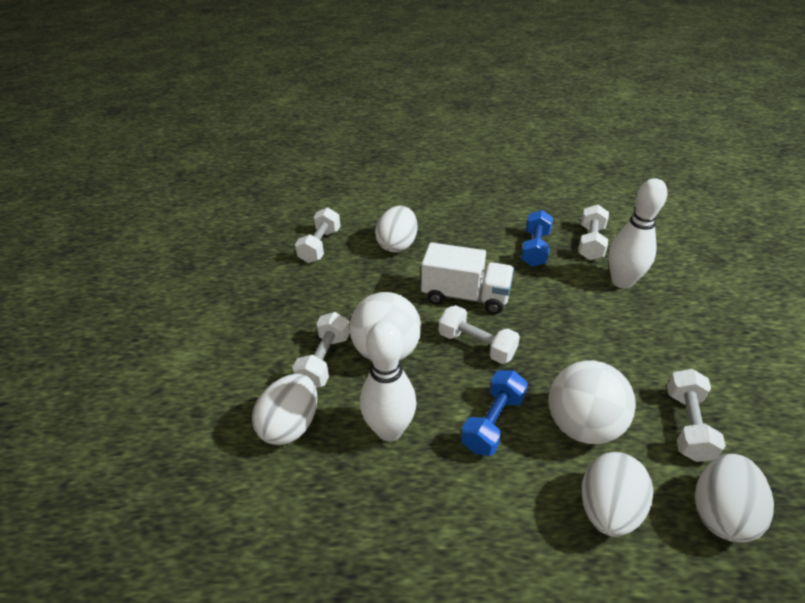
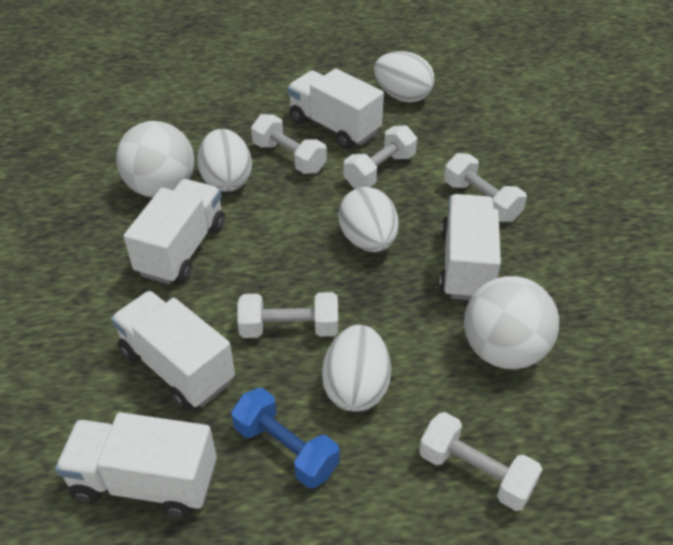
blue dumbbell: 2 -> 1
white bowling pin: 2 -> 0
white truck: 1 -> 5

